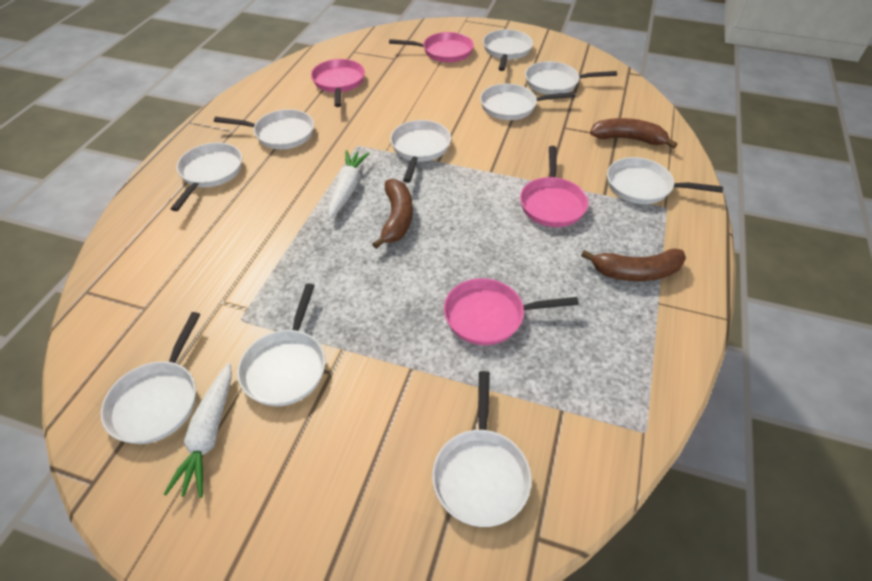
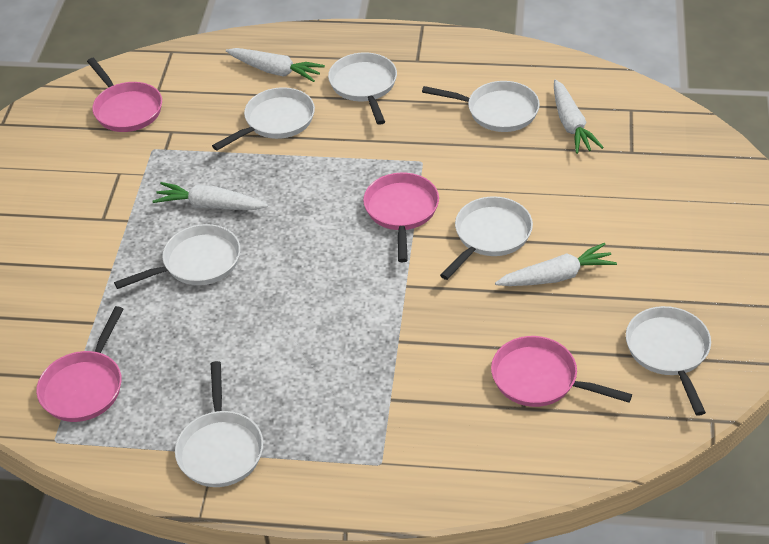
brown banana: 3 -> 0
white carrot: 2 -> 4
white pan: 10 -> 7

